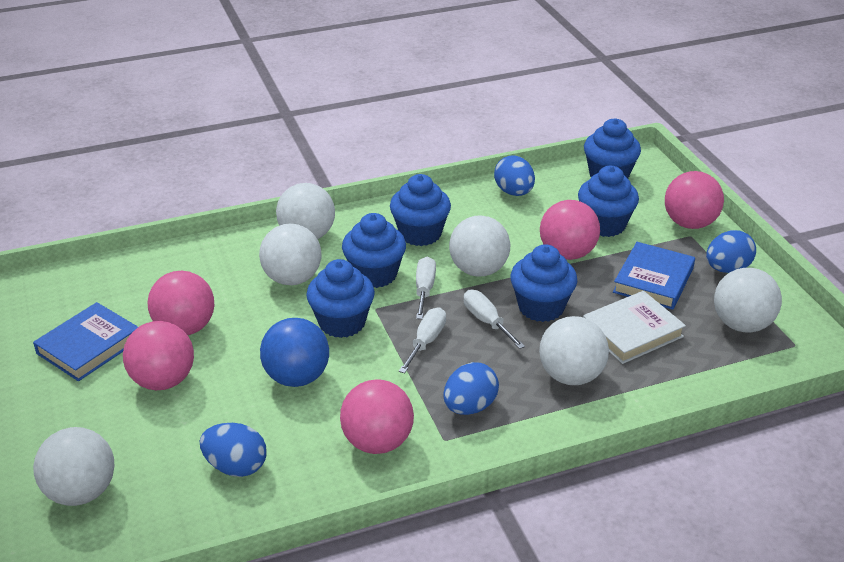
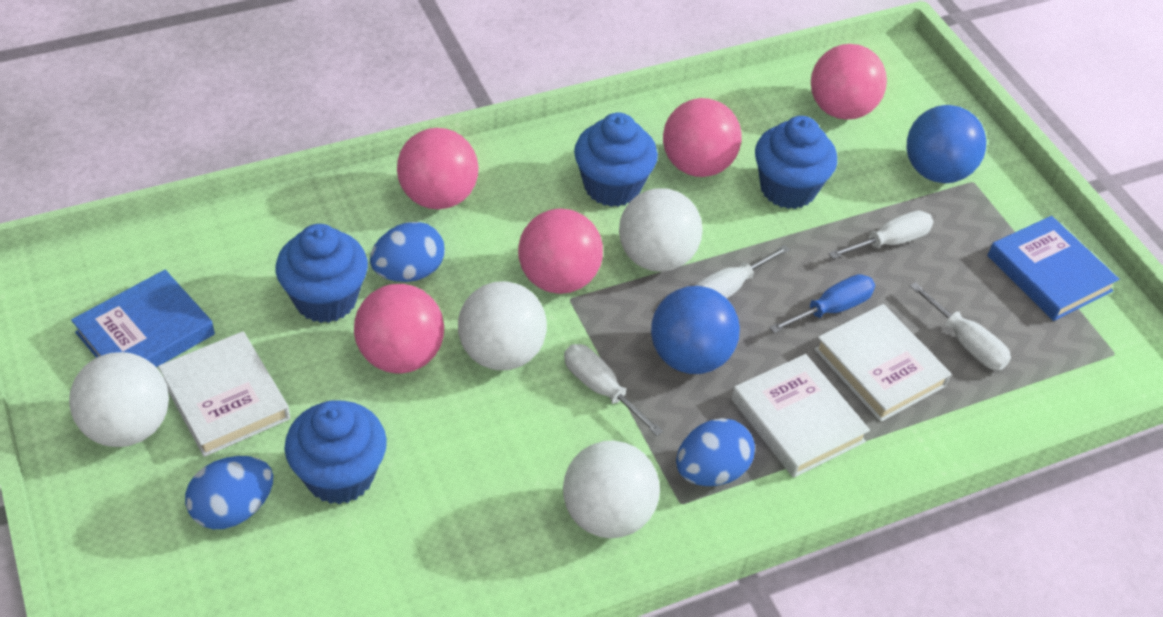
blue ball: 1 -> 2
blue cupcake: 6 -> 4
blue egg: 4 -> 3
blue screwdriver: 0 -> 1
white ball: 6 -> 4
white book: 1 -> 3
white screwdriver: 3 -> 4

